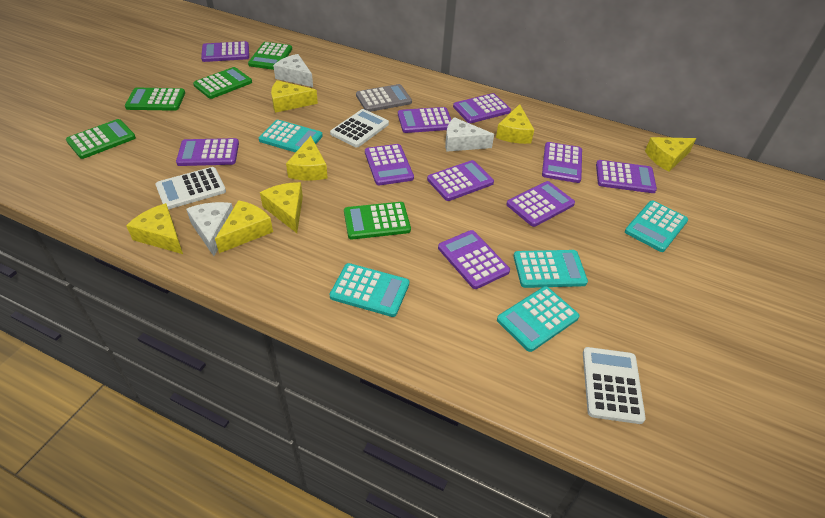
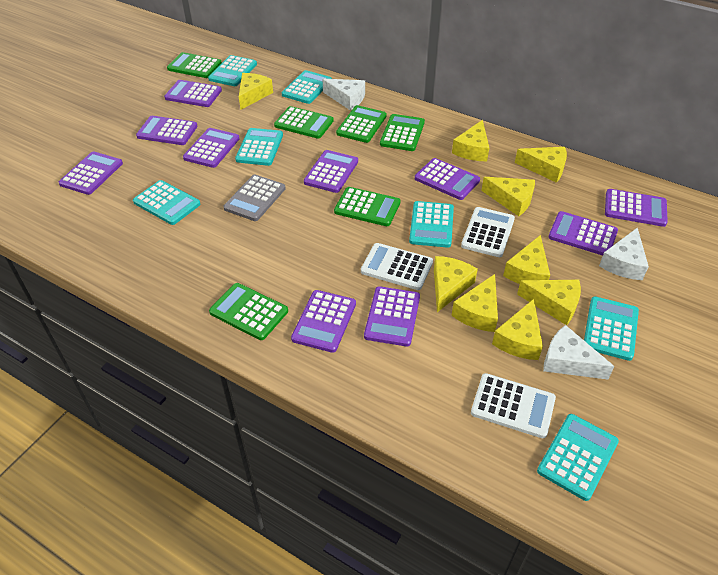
green calculator: 5 -> 6
turquoise calculator: 5 -> 7
yellow cheese: 7 -> 9

